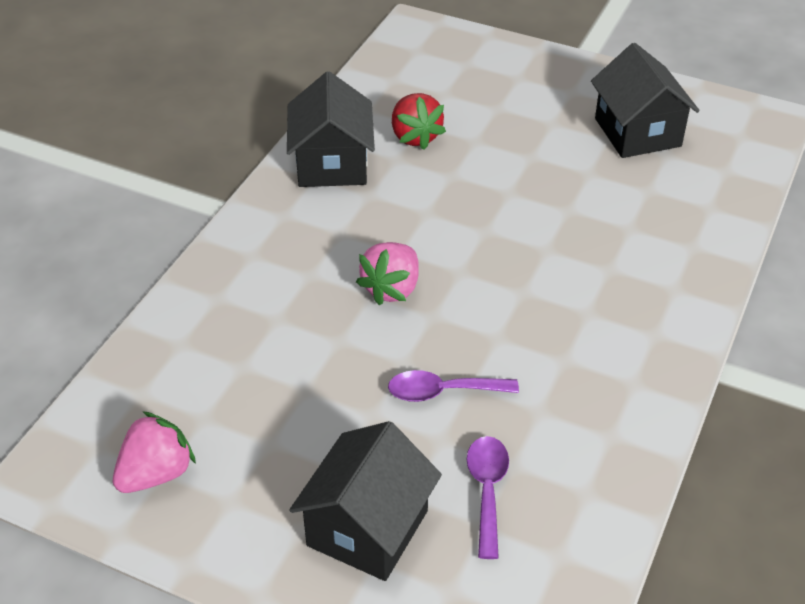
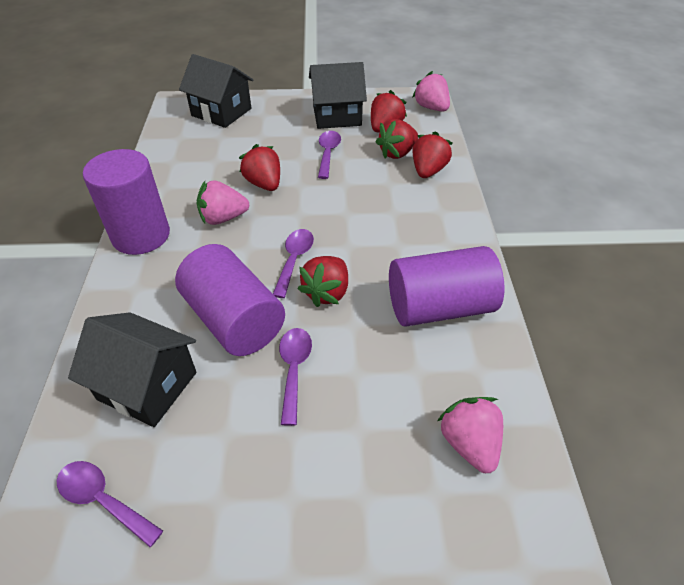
pink strawberry: 2 -> 3
purple cylinder: 0 -> 3
purple spoon: 2 -> 4
red strawberry: 1 -> 5

